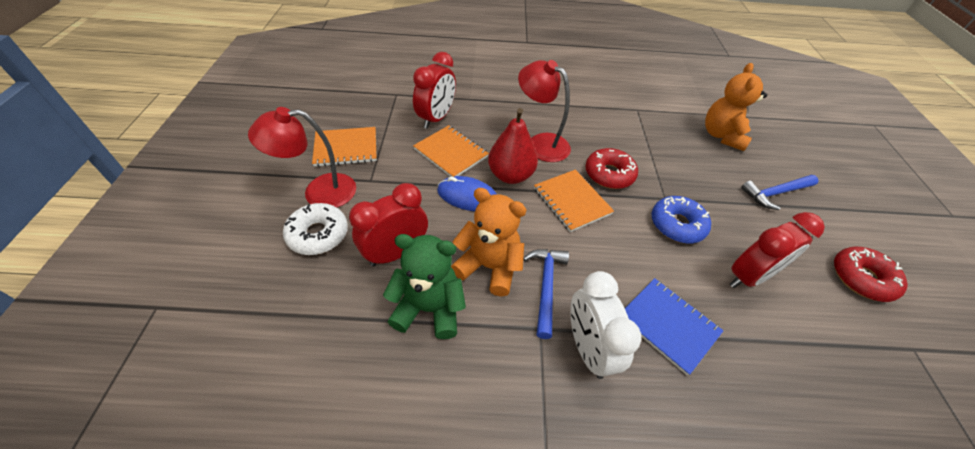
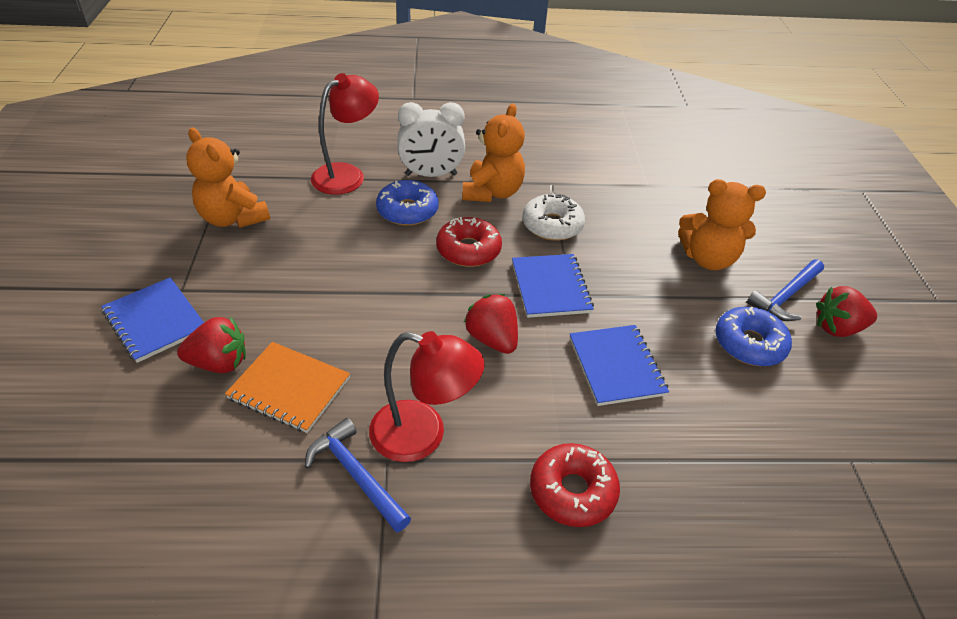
blue donut: 1 -> 2
blue mouse: 1 -> 0
blue notebook: 1 -> 3
green teddy bear: 1 -> 0
orange notebook: 3 -> 1
orange teddy bear: 2 -> 3
red clock: 3 -> 0
red pear: 1 -> 0
red strawberry: 0 -> 3

